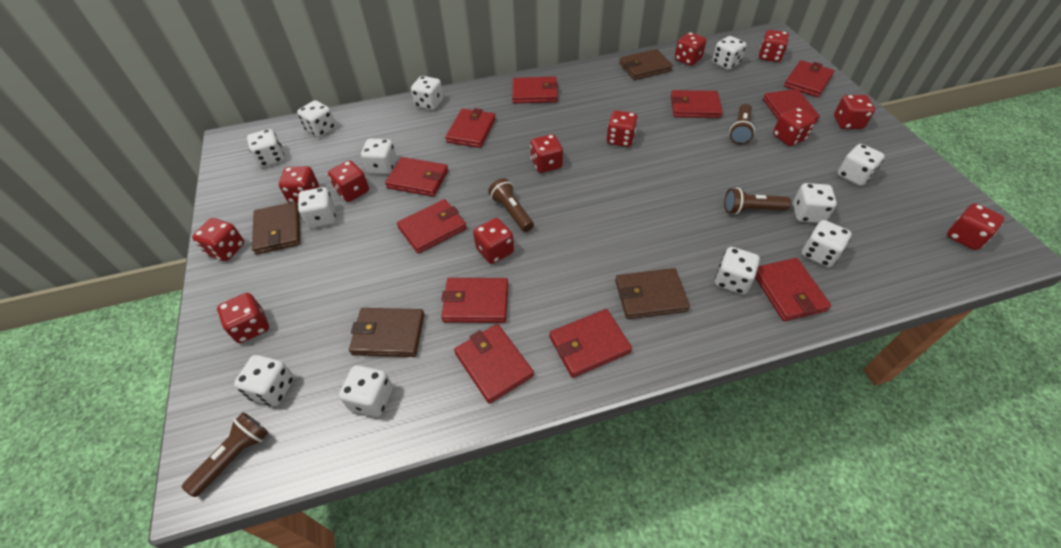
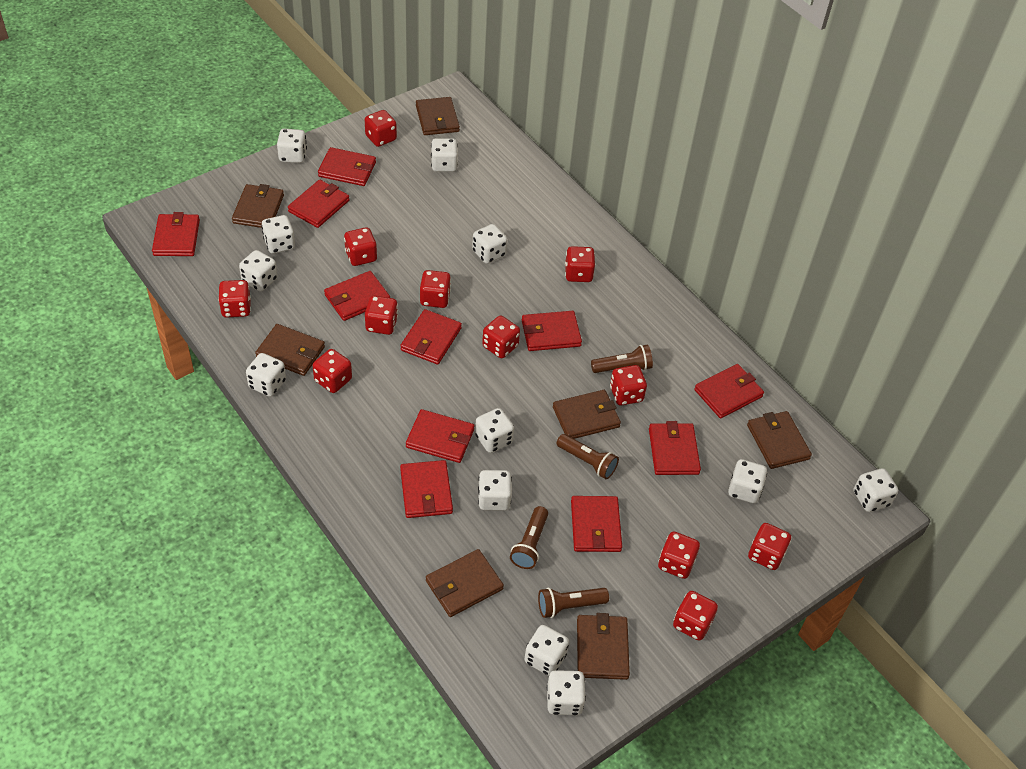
brown wallet: 4 -> 7

